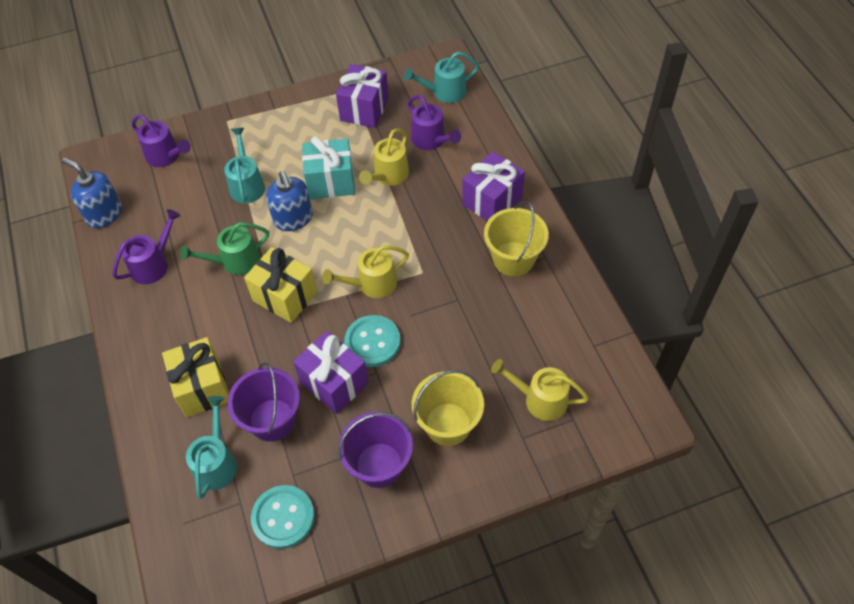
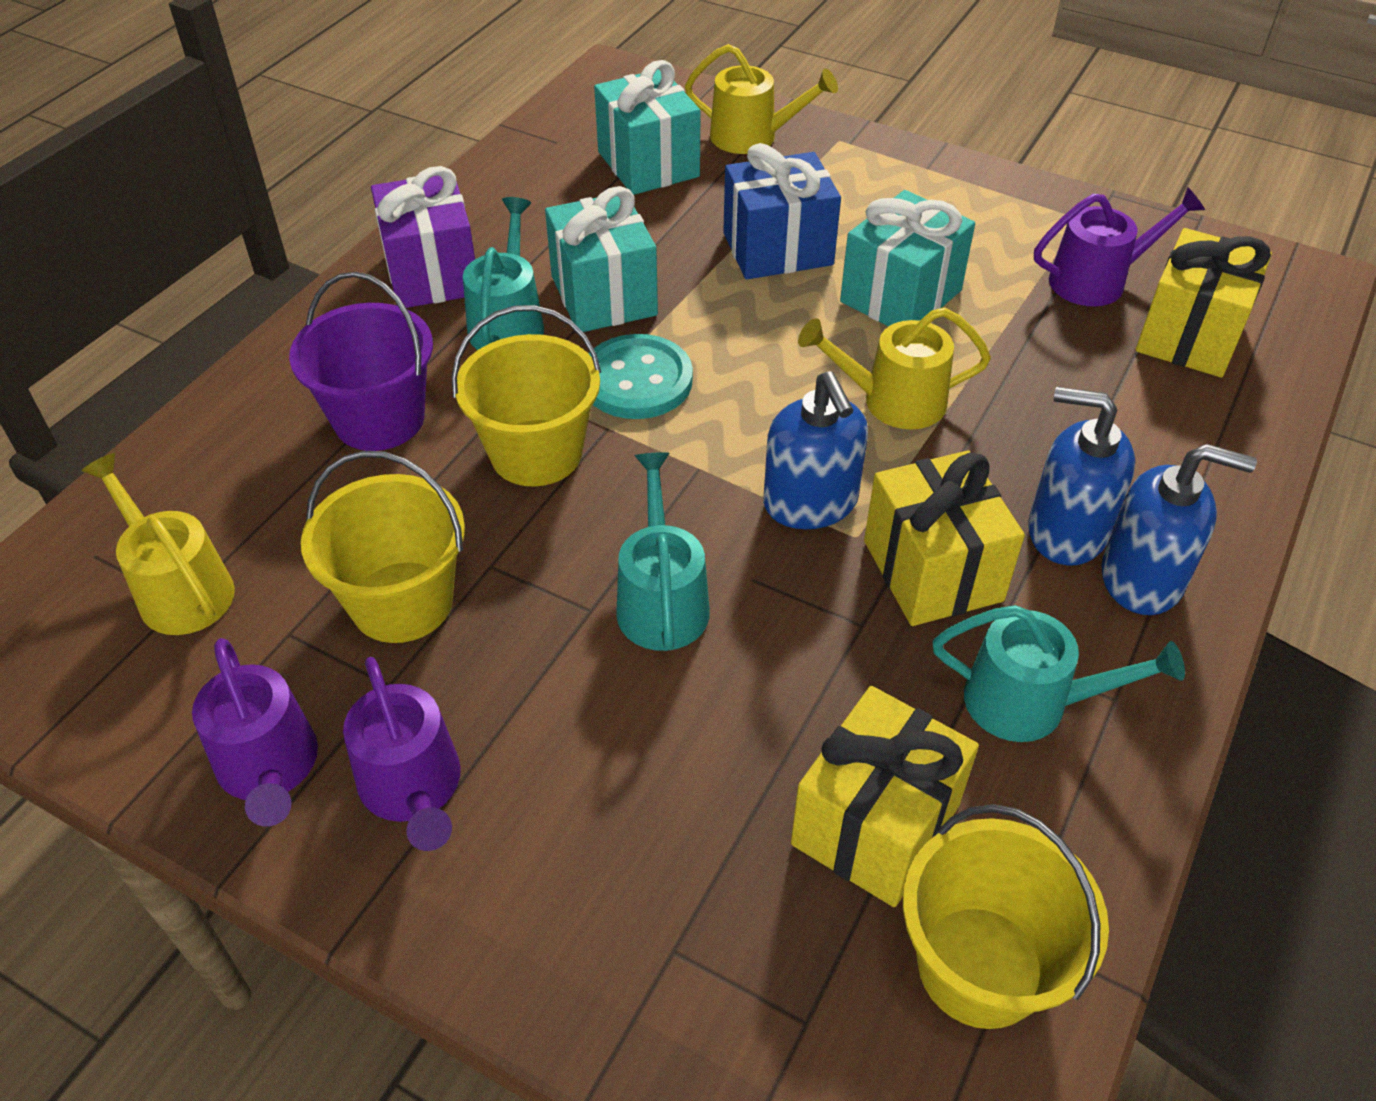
blue gift: 0 -> 1
blue soap dispenser: 2 -> 3
green watering can: 1 -> 0
purple bucket: 2 -> 1
purple gift: 3 -> 1
turquoise button: 2 -> 1
turquoise gift: 1 -> 3
yellow bucket: 2 -> 3
yellow gift: 2 -> 3

